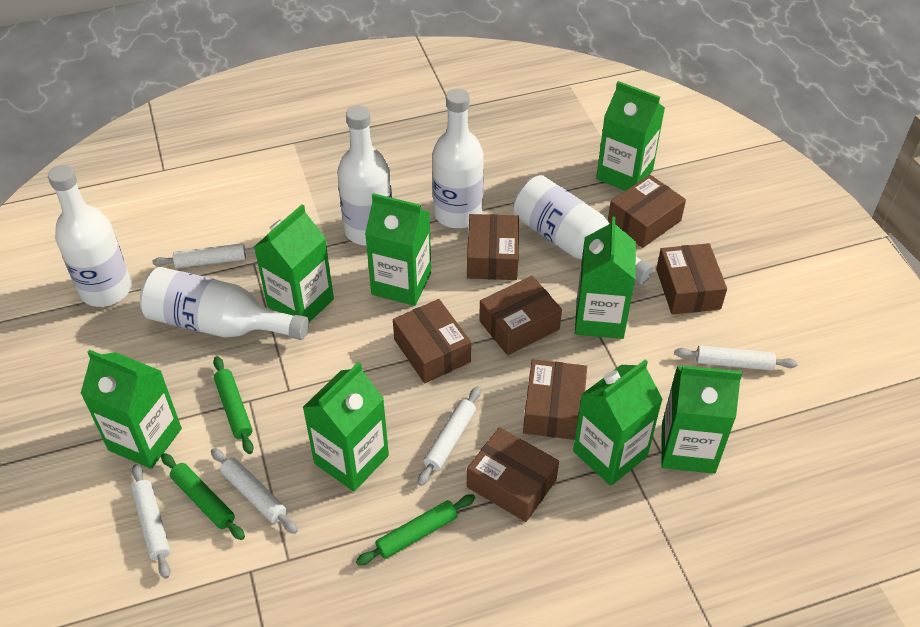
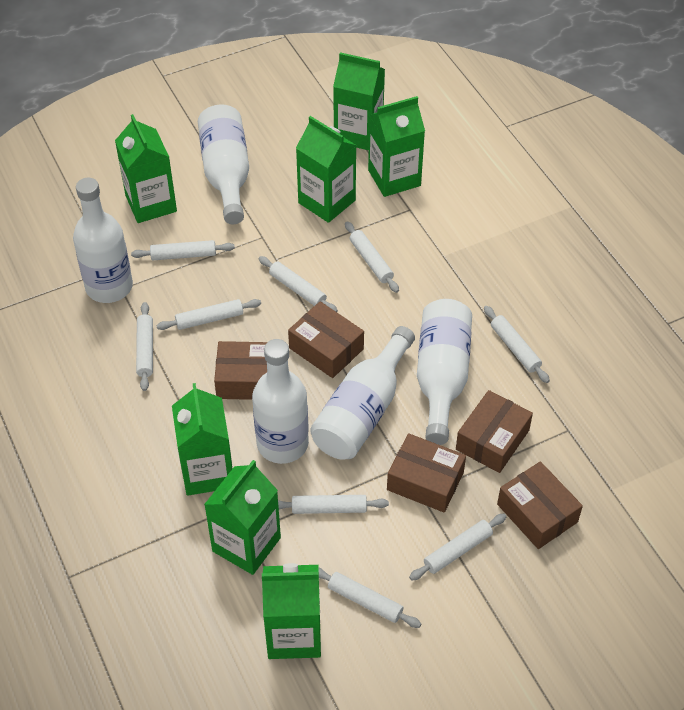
brown box: 7 -> 5
green carton: 8 -> 7
green rolling pin: 3 -> 0
white rolling pin: 5 -> 9

